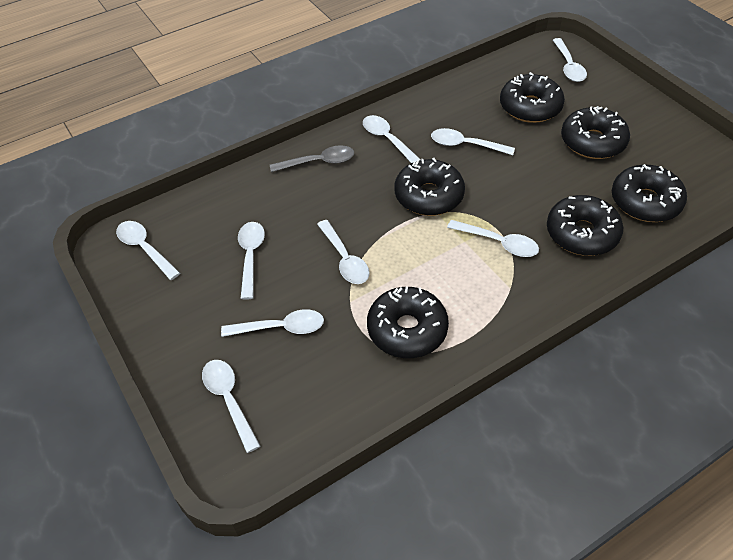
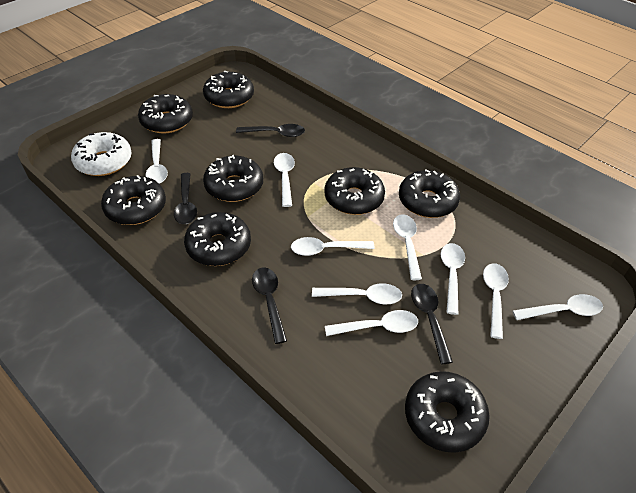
black donut: 6 -> 8
black spoon: 0 -> 4
grey spoon: 1 -> 0
white donut: 0 -> 1

